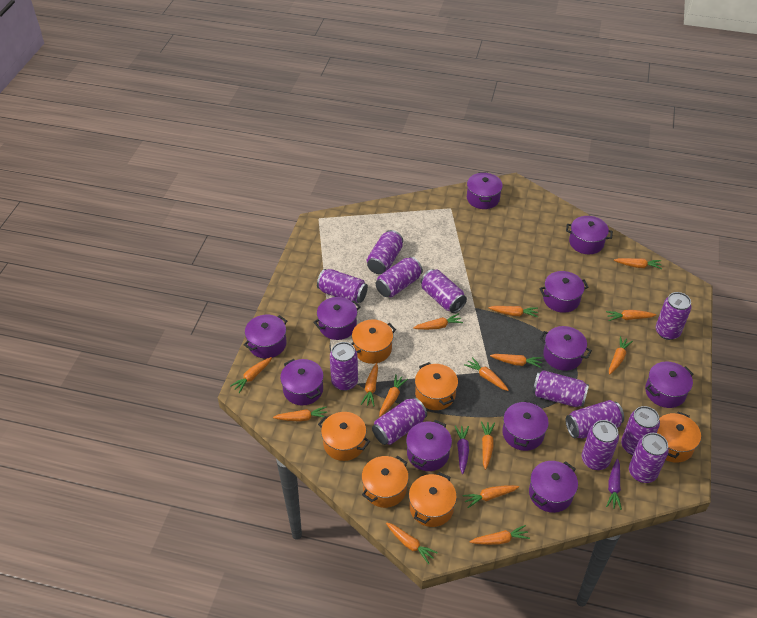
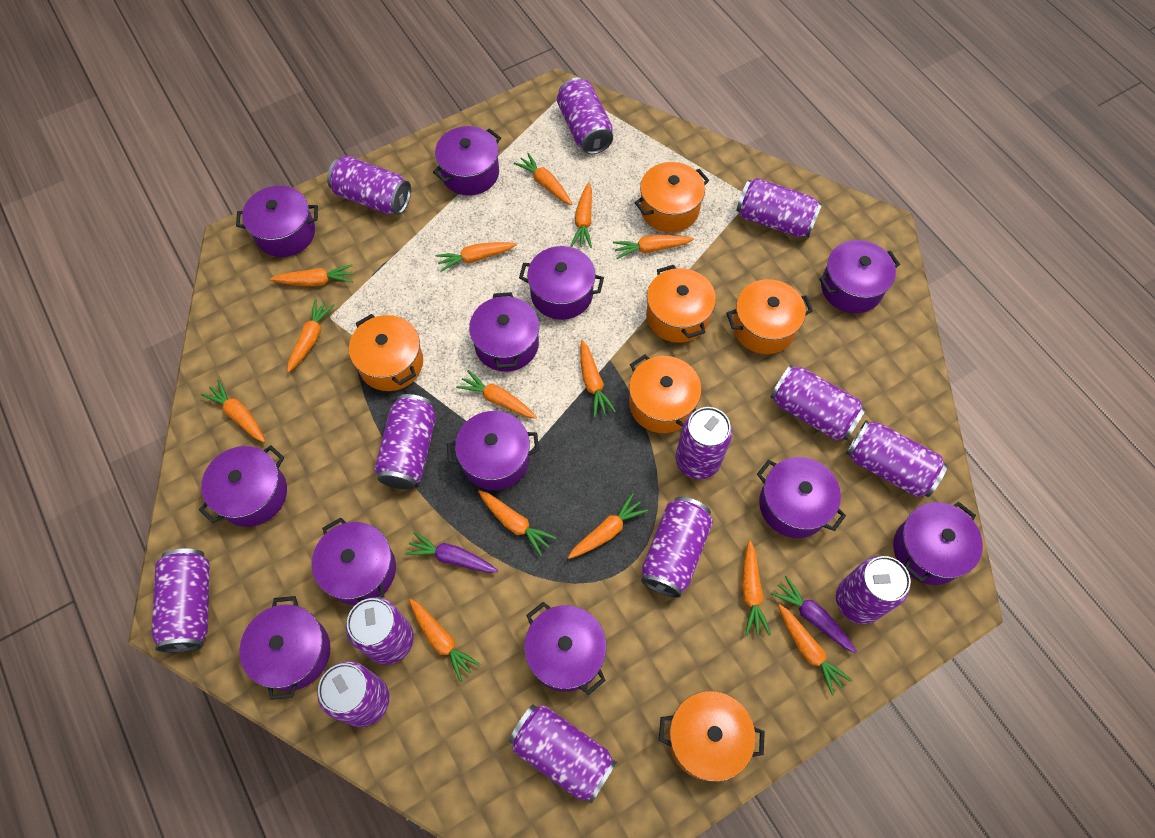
orange carrot: 15 -> 14
purple can: 12 -> 13
purple pot: 11 -> 12

